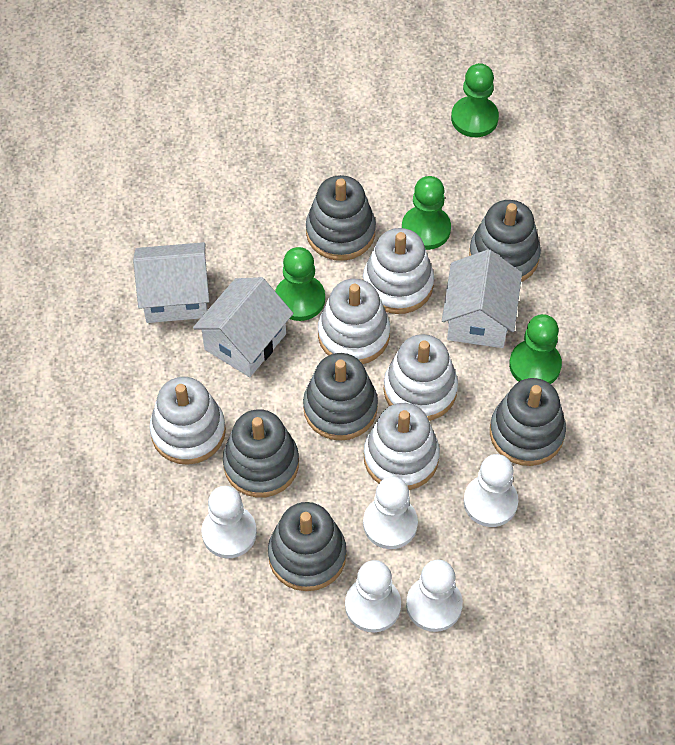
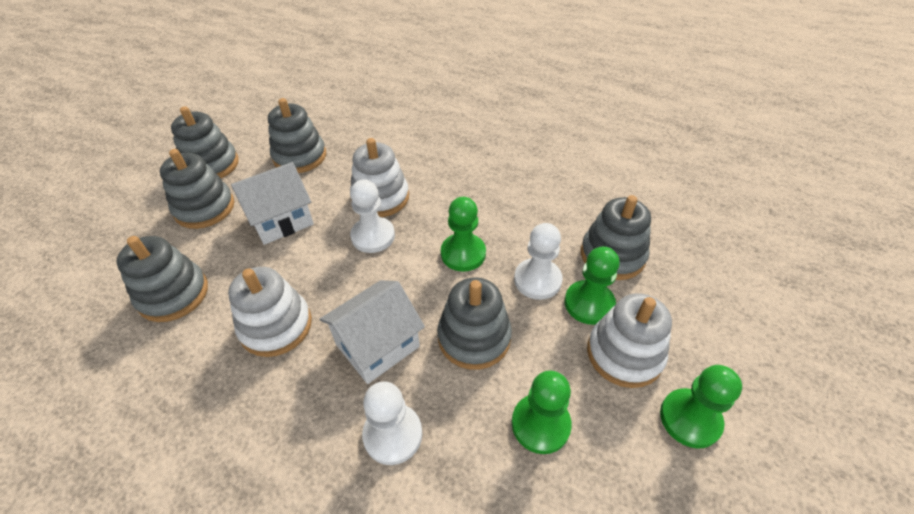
white house: 3 -> 2
white pawn: 5 -> 3
white stacking toy: 5 -> 3

